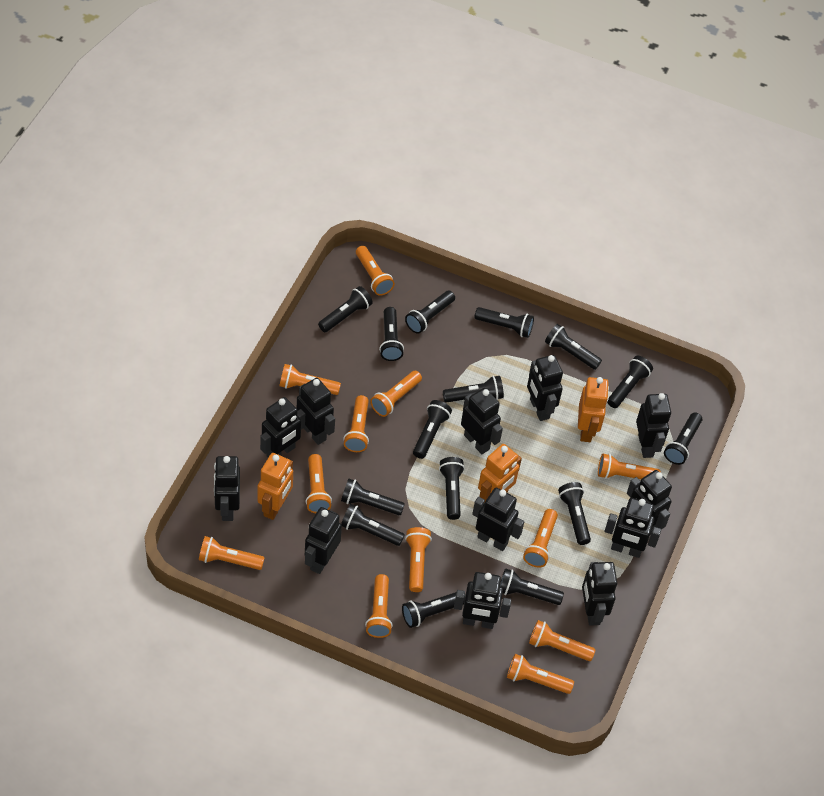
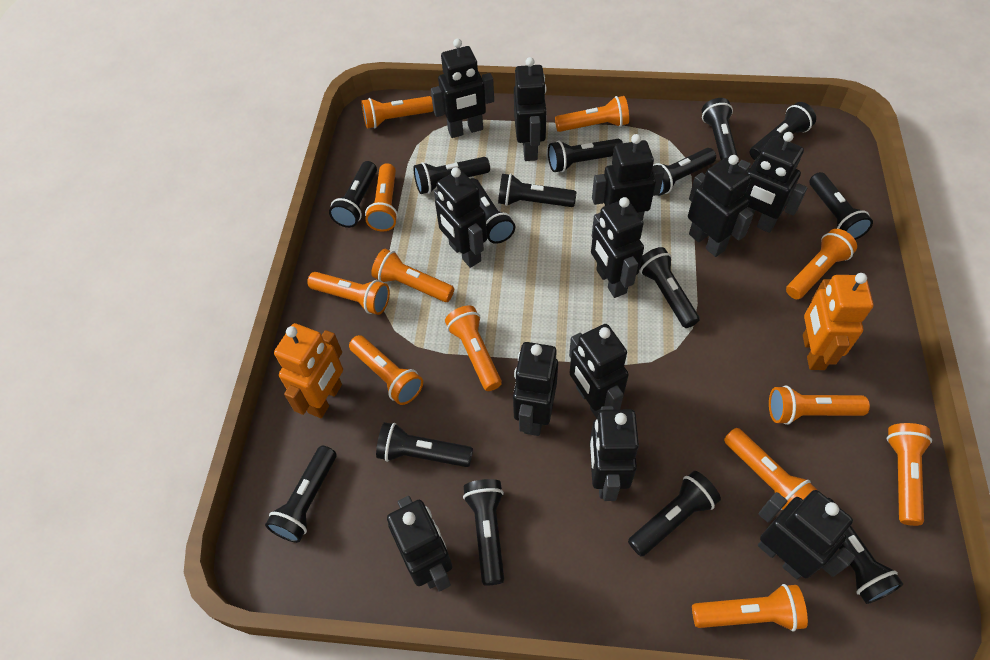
orange robot: 3 -> 2

